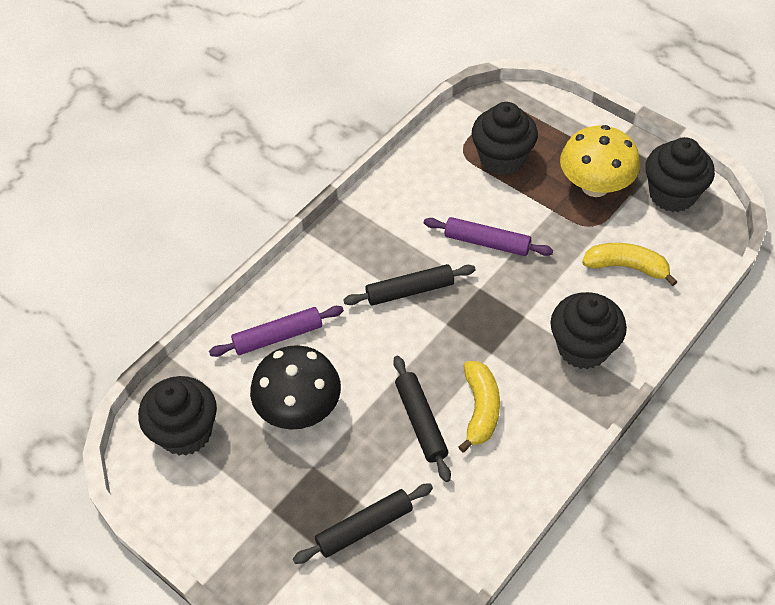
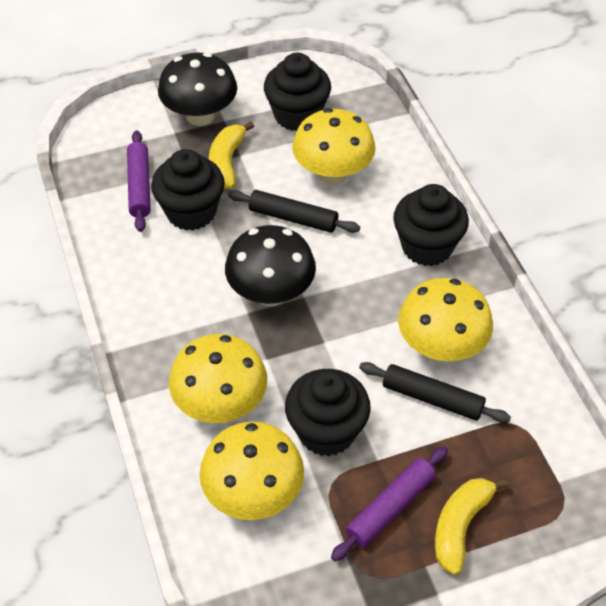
black mushroom: 1 -> 2
black rolling pin: 3 -> 2
yellow mushroom: 1 -> 4

